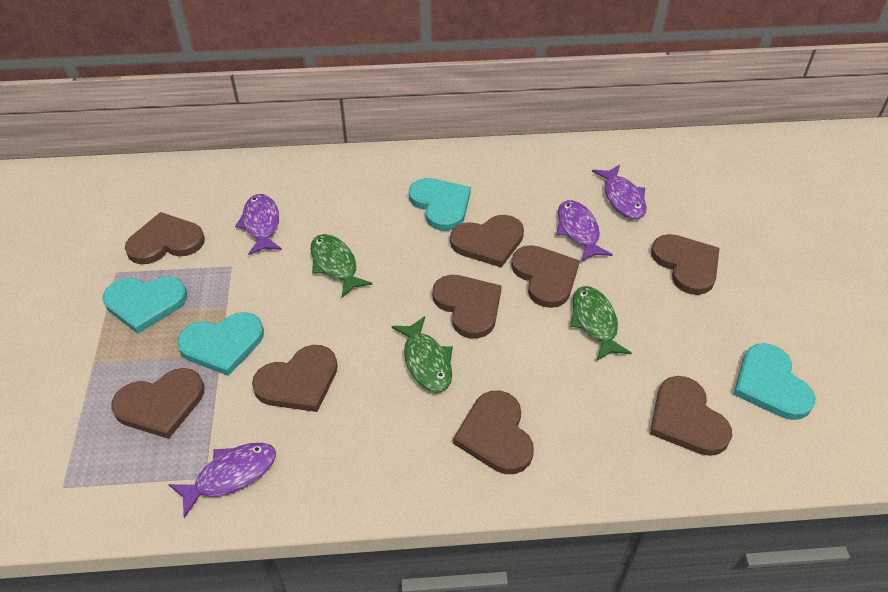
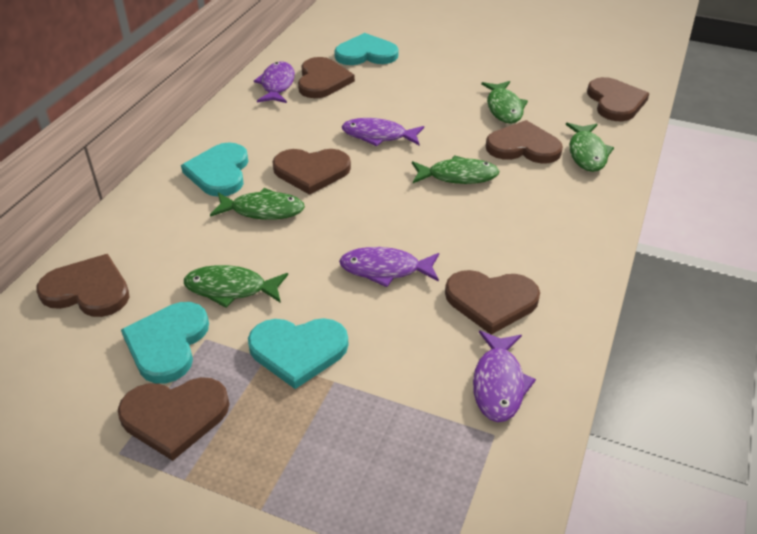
brown heart: 9 -> 7
green fish: 3 -> 5

